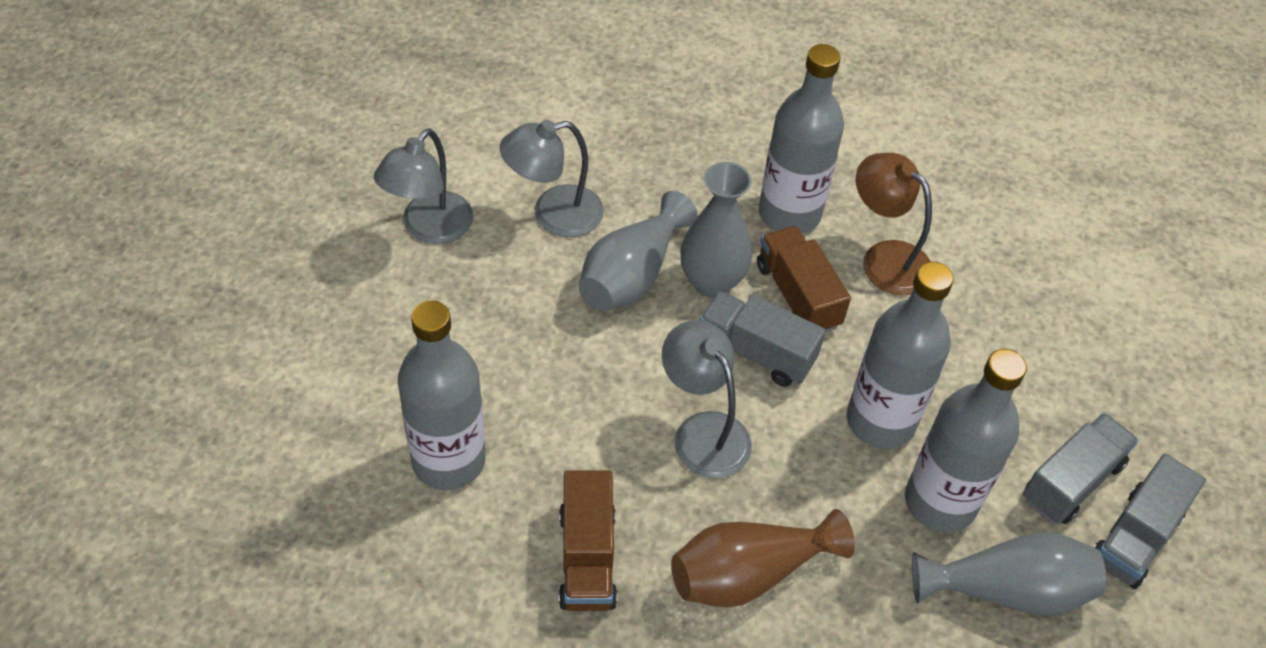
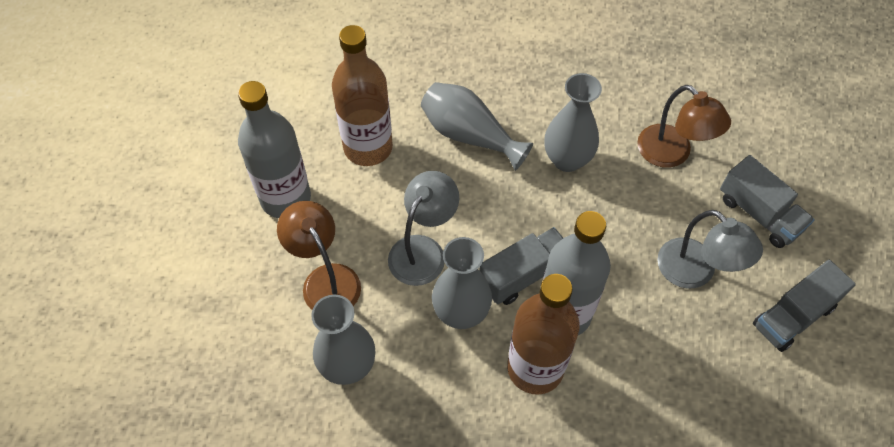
brown bottle: 0 -> 2
brown lamp: 1 -> 2
brown truck: 2 -> 0
brown vase: 1 -> 0
grey bottle: 4 -> 2
grey lamp: 3 -> 2
grey vase: 3 -> 4

